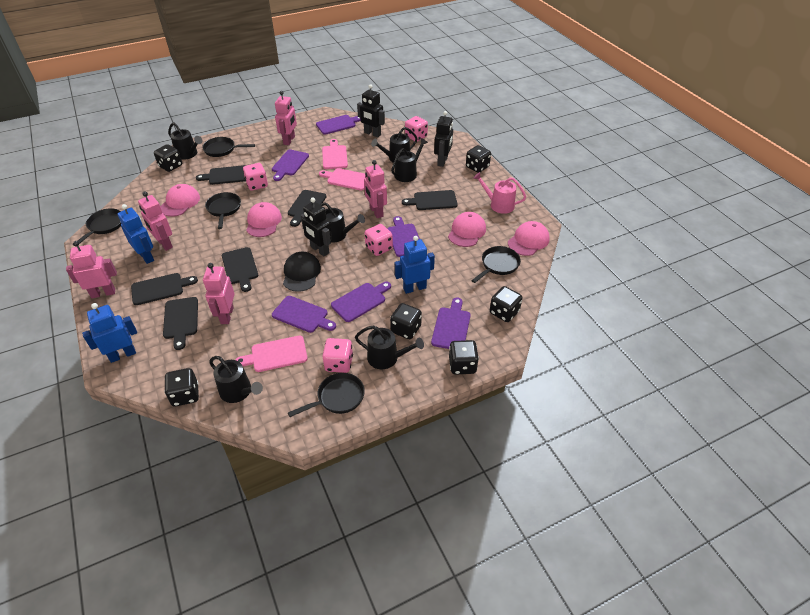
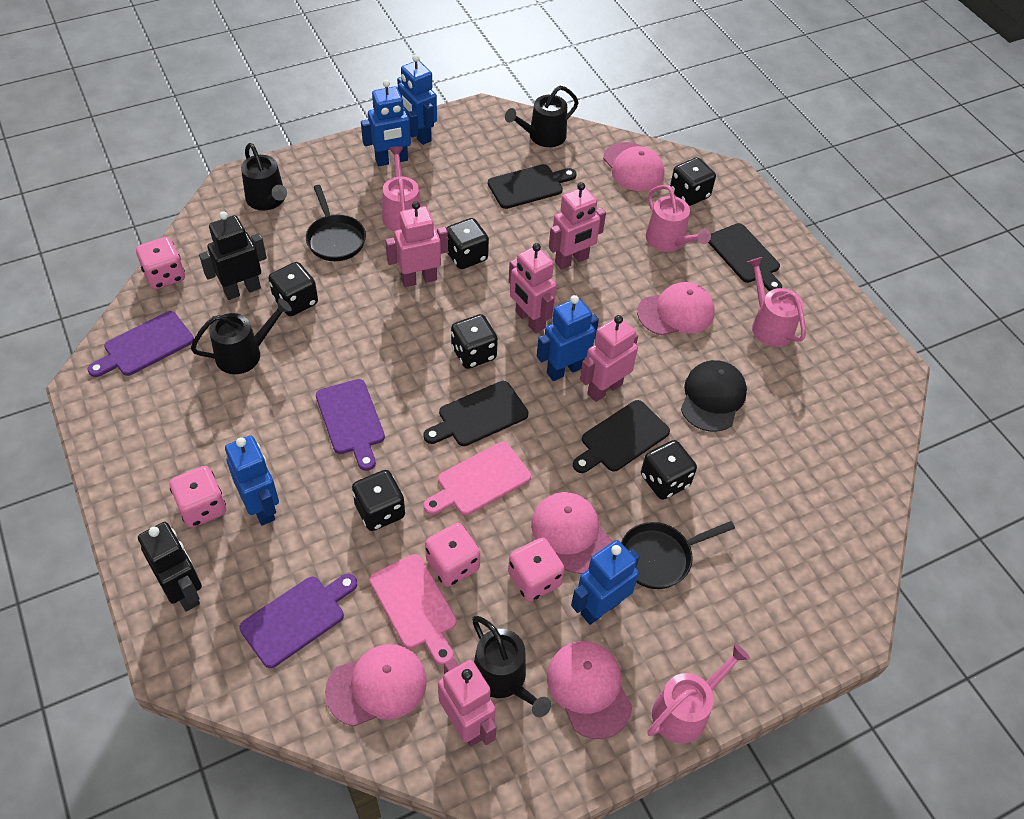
black cutting board: 6 -> 4
black pan: 5 -> 2
black robot: 3 -> 2
black watering can: 6 -> 4
blue robot: 3 -> 5
pink cap: 4 -> 5
pink cutting board: 3 -> 2
pink watering can: 1 -> 4
purple cutting board: 6 -> 3

